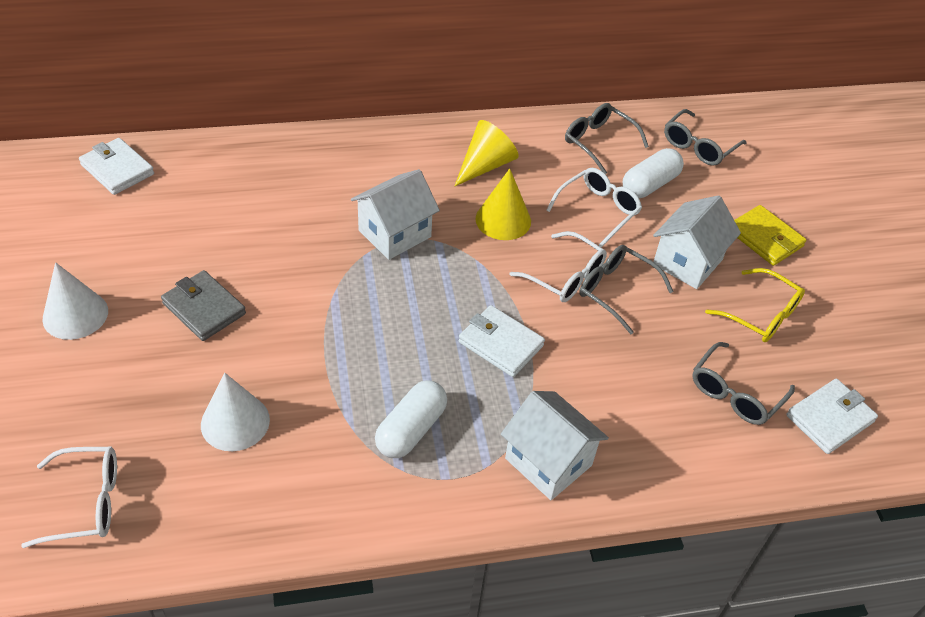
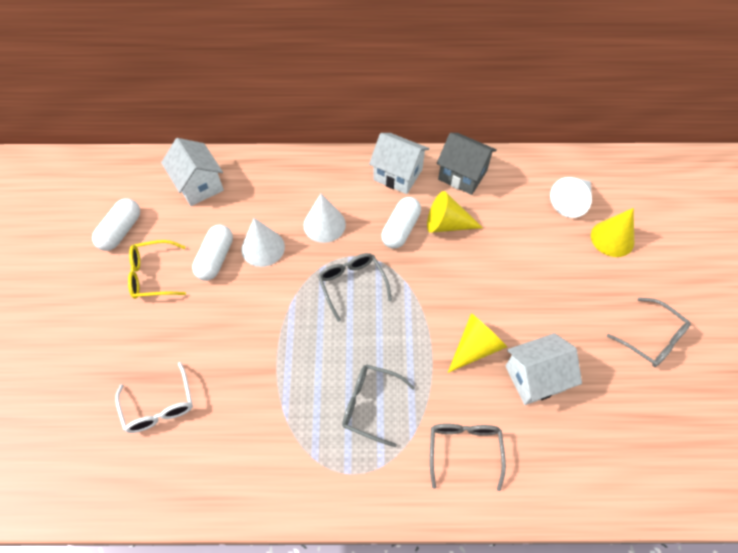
grey house: 0 -> 1
grey wallet: 1 -> 0
white capsule: 2 -> 3
white cone: 2 -> 3
white glasses: 3 -> 1
white wallet: 3 -> 0
yellow cone: 2 -> 3
yellow wallet: 1 -> 0

